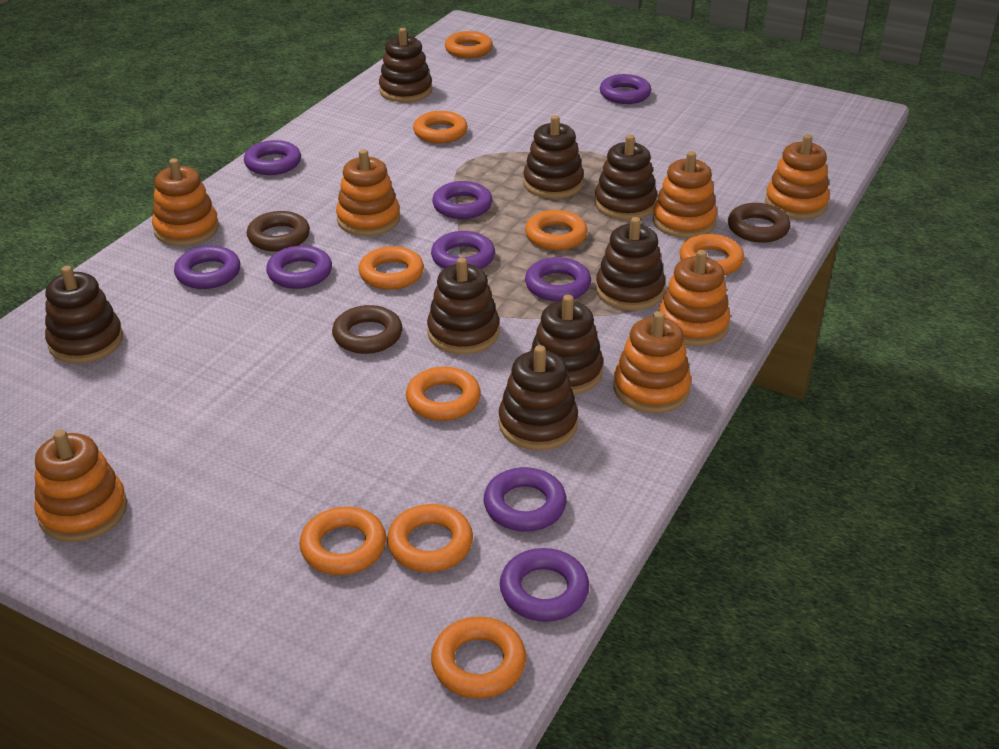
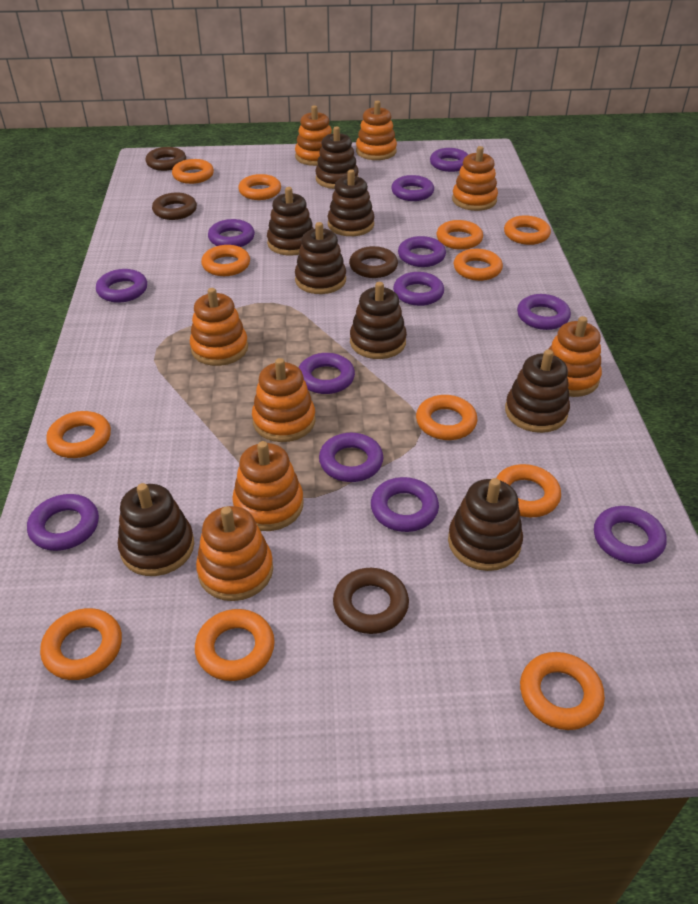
brown ring: 3 -> 4
orange ring: 9 -> 12
orange stacking toy: 7 -> 8
purple ring: 9 -> 12

